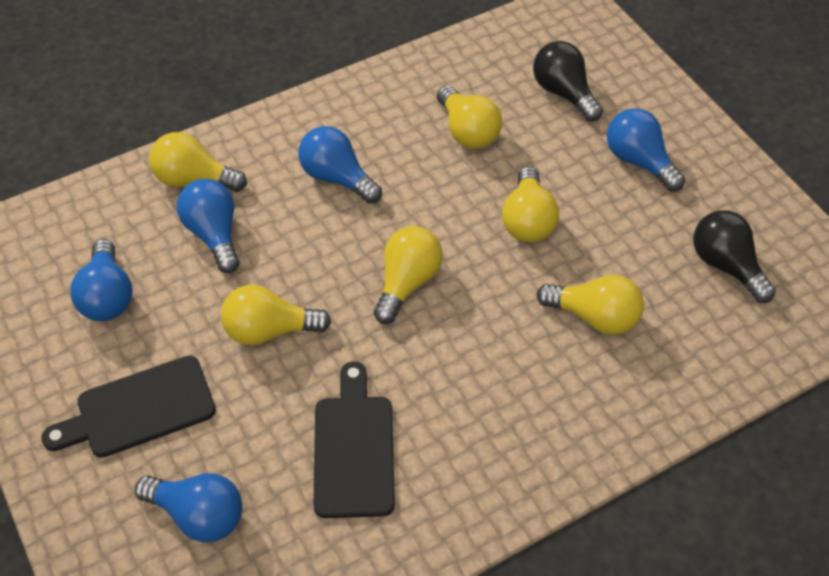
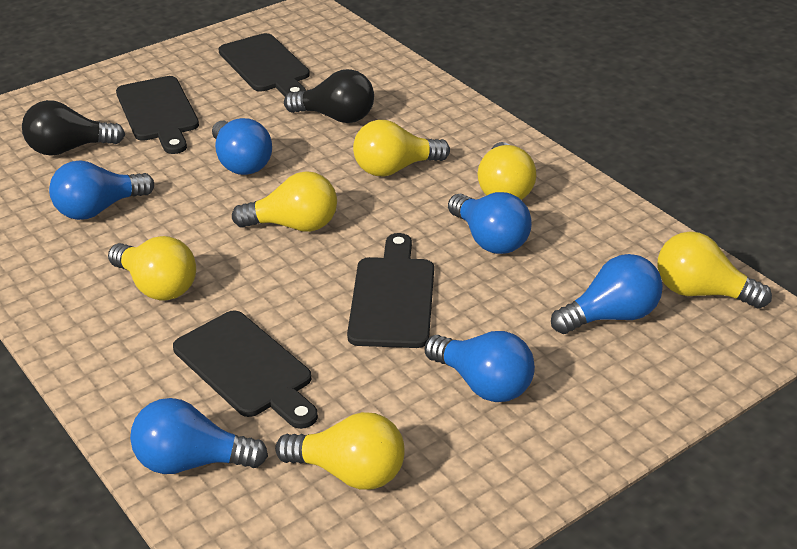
black cutting board: 2 -> 4
blue light bulb: 5 -> 6

